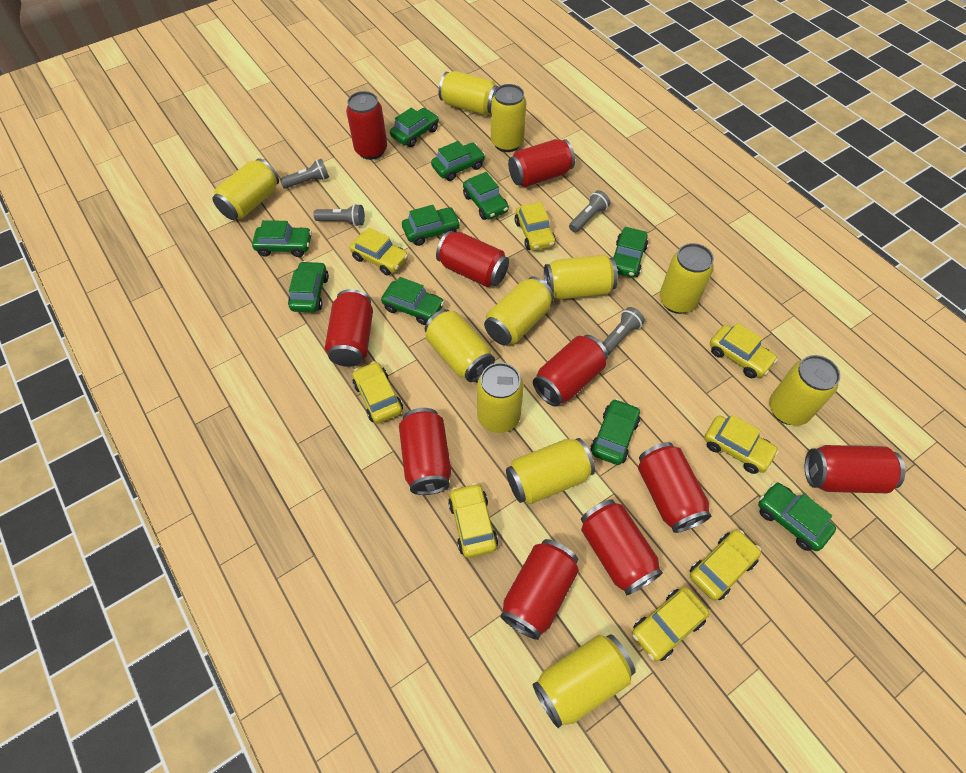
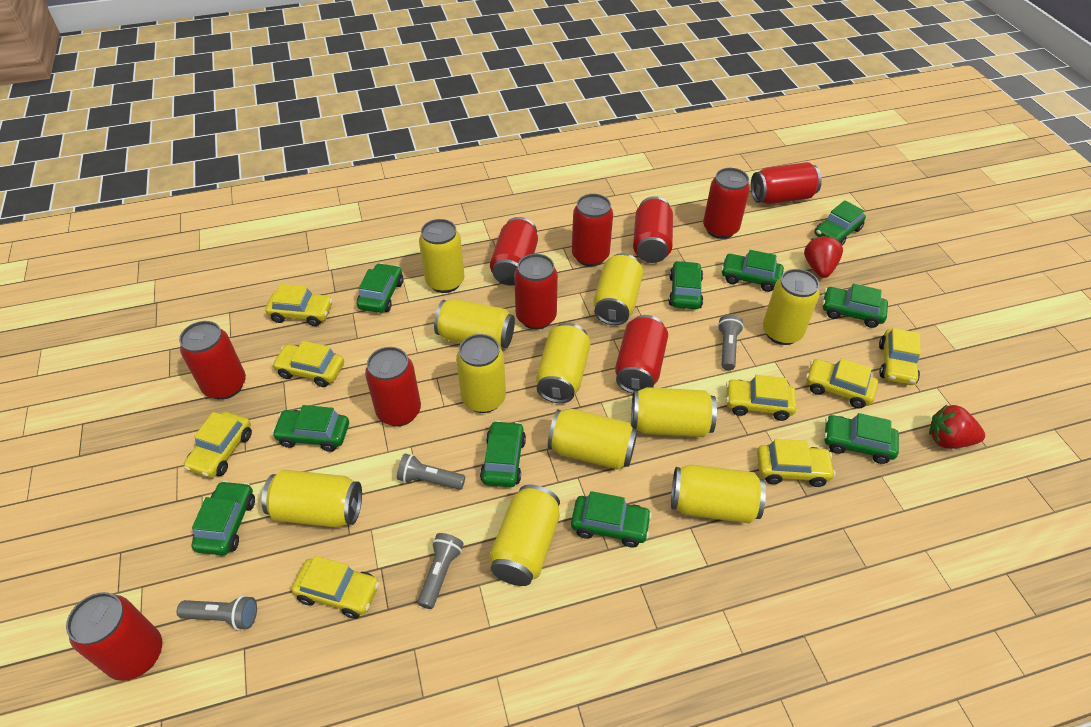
red strawberry: 0 -> 2

